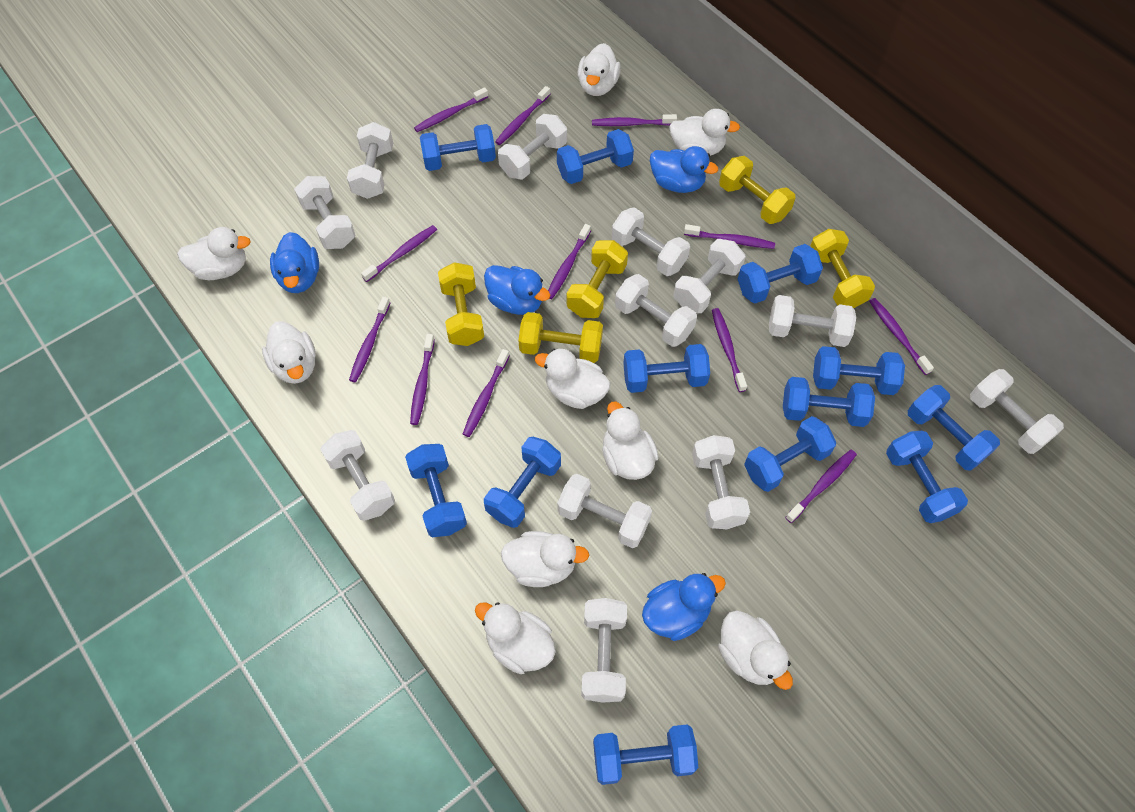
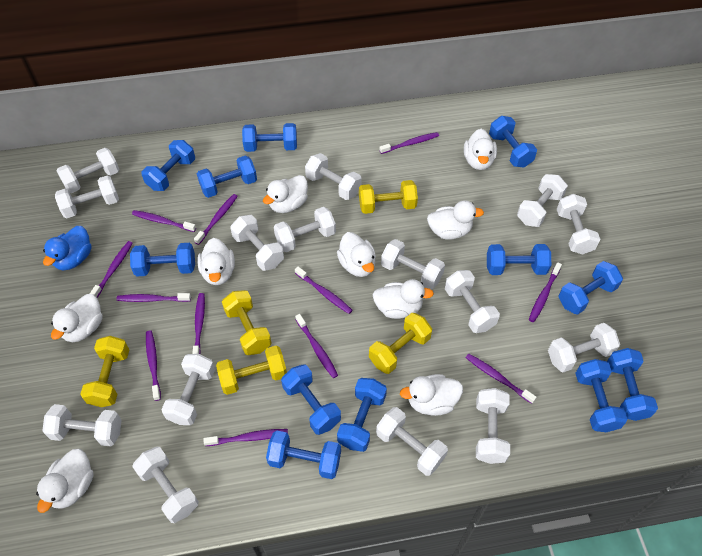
blue duck: 4 -> 1
white dumbbell: 12 -> 15

